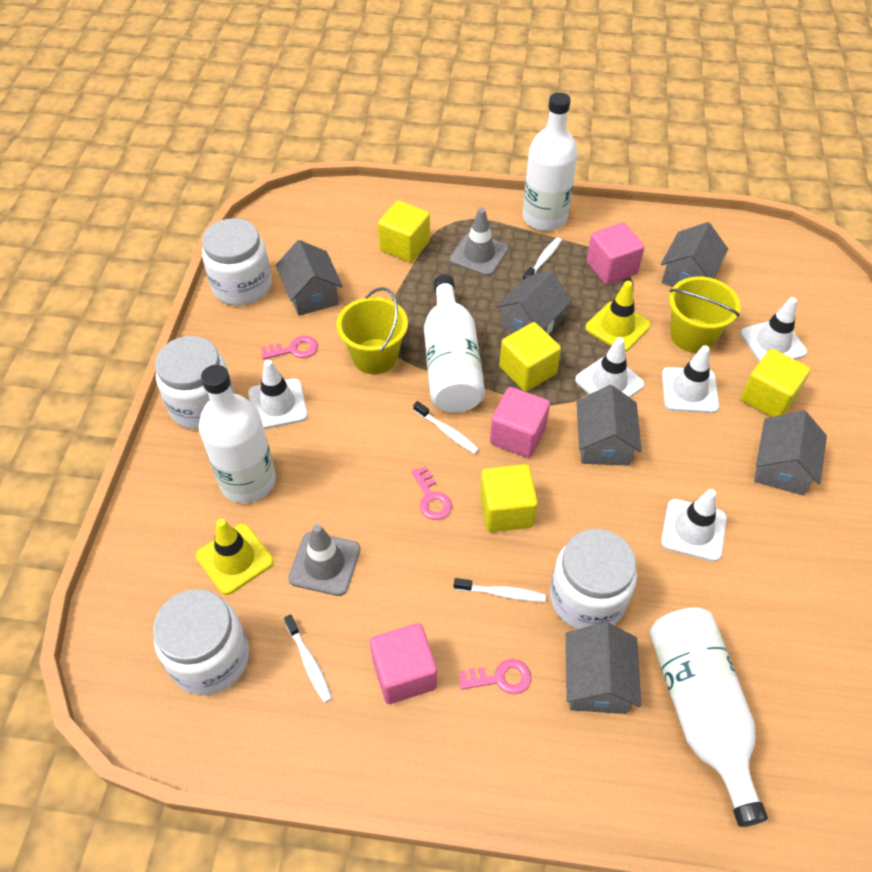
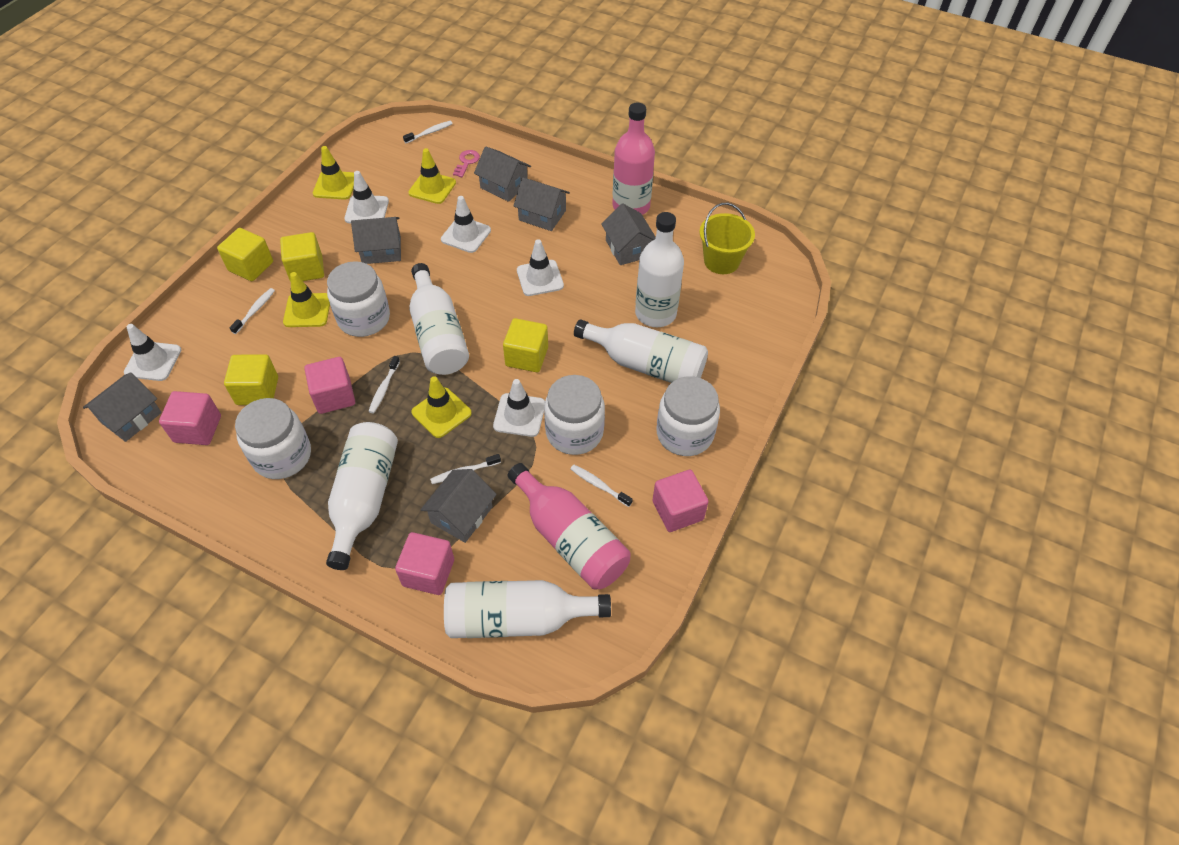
grey traffic cone: 2 -> 0
pink bottle: 0 -> 2
pink cube: 3 -> 4
pink key: 3 -> 1
white bottle: 4 -> 5
white toothbrush: 4 -> 5
yellow bucket: 2 -> 1
yellow traffic cone: 2 -> 4

